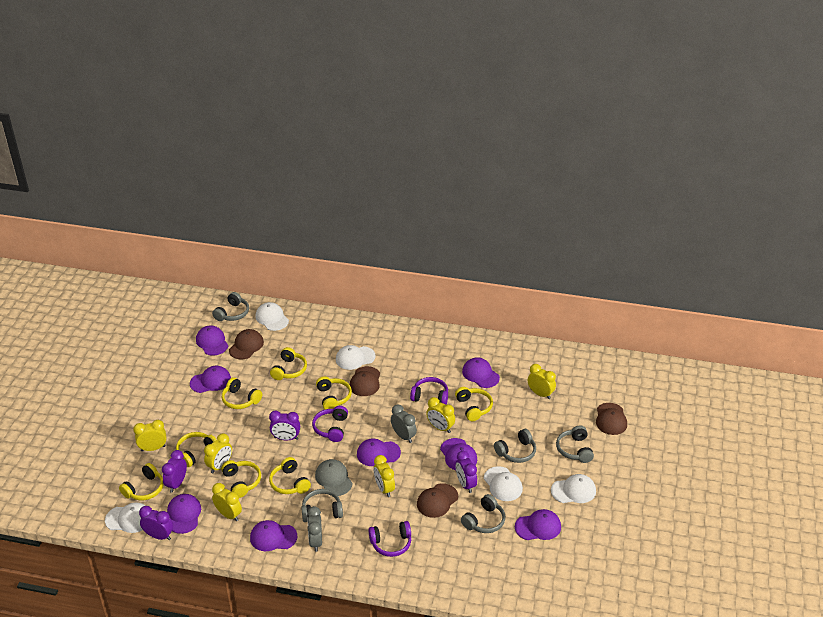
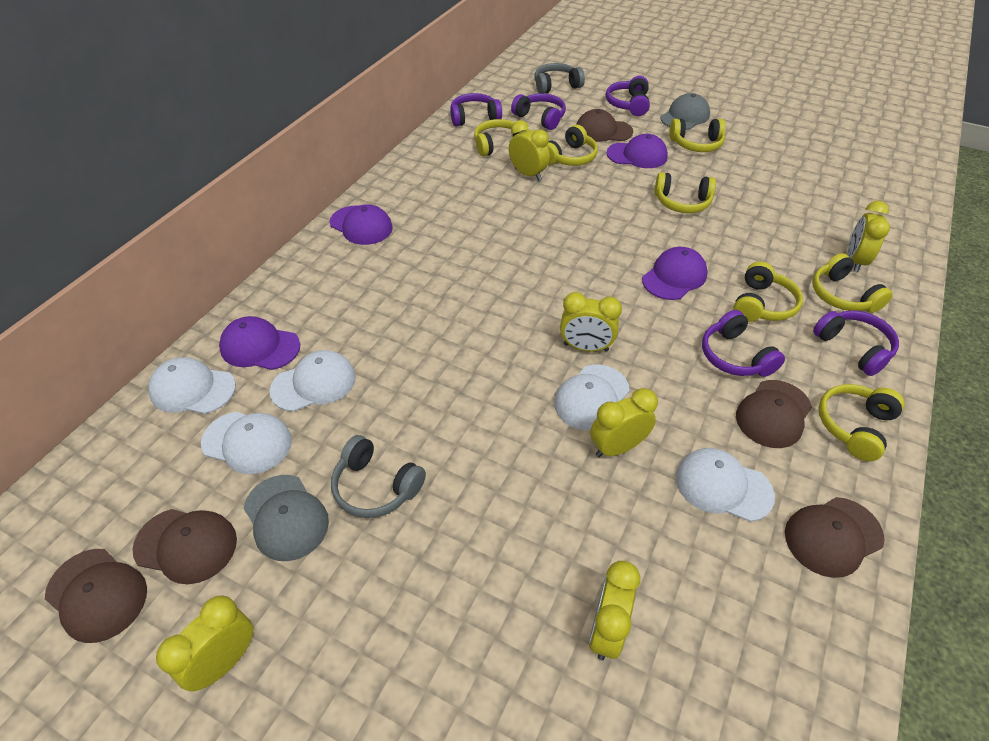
brown cap: 4 -> 5
grey cap: 1 -> 2
grey clock: 2 -> 0
grey headphones: 5 -> 2
purple cap: 8 -> 4
purple clock: 4 -> 0
purple headphones: 3 -> 5
yellow headphones: 8 -> 7

